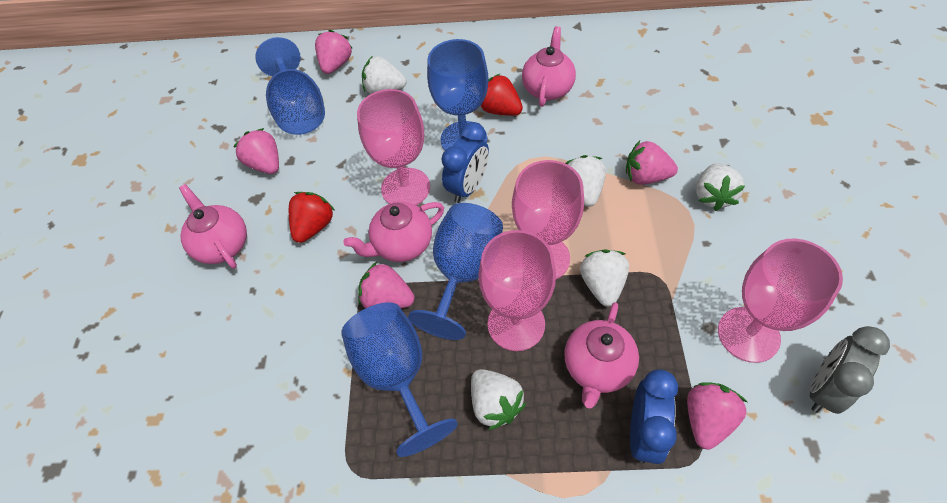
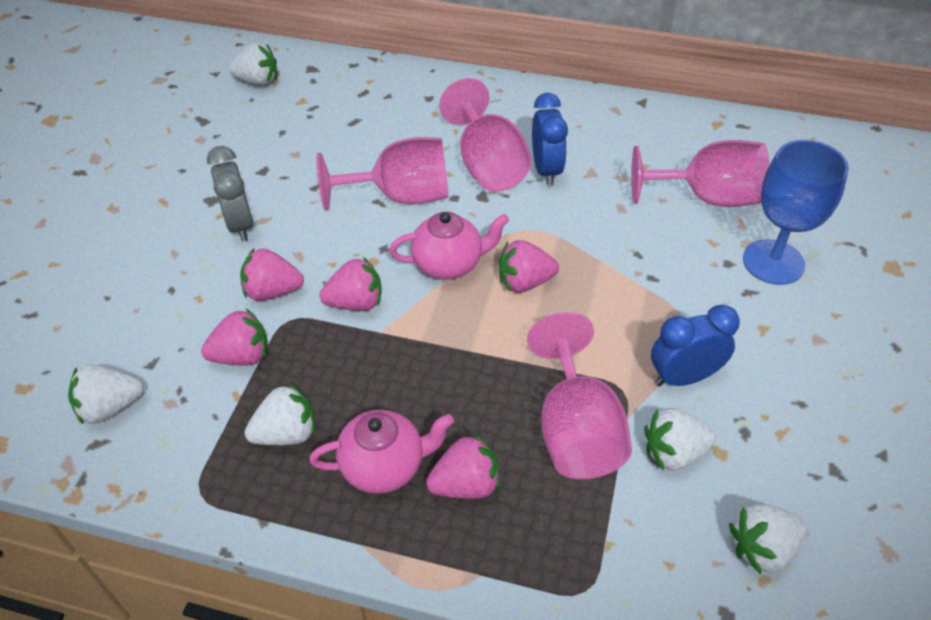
blue goblet: 4 -> 1
pink teapot: 4 -> 2
red strawberry: 2 -> 0

